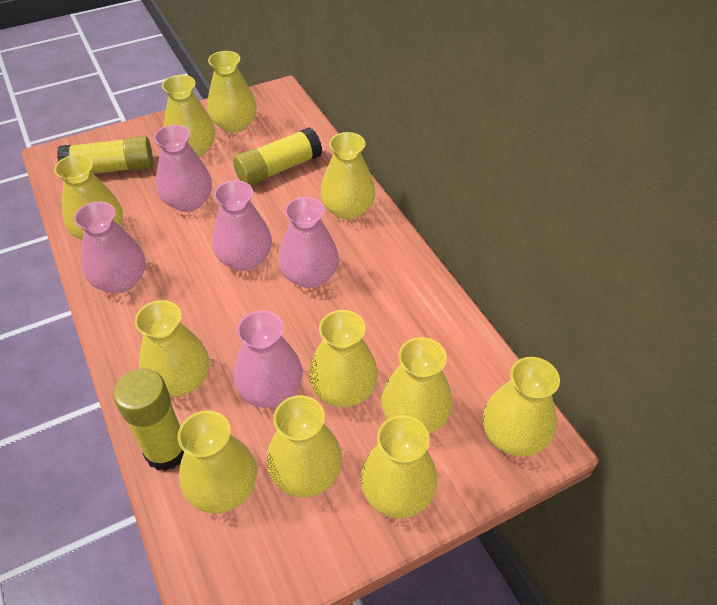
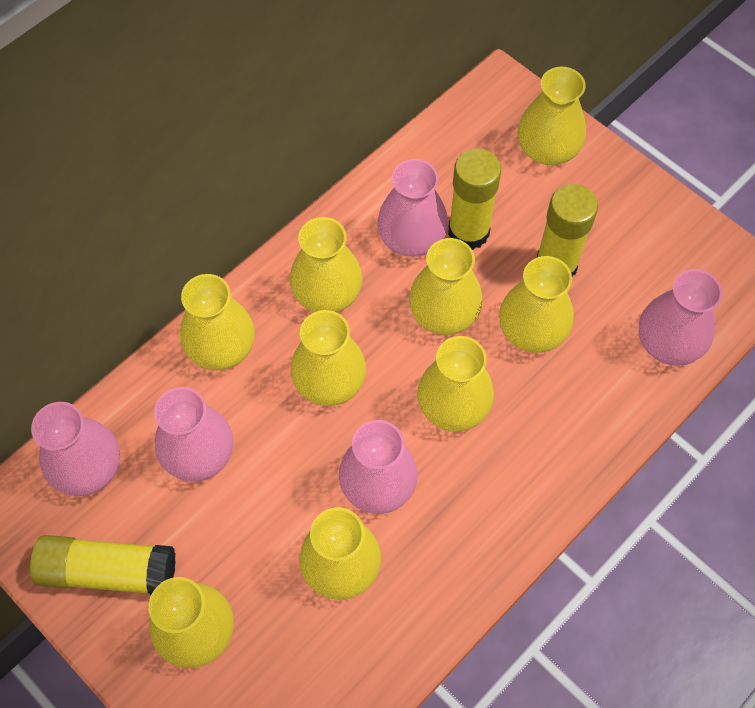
yellow vase: 11 -> 9

